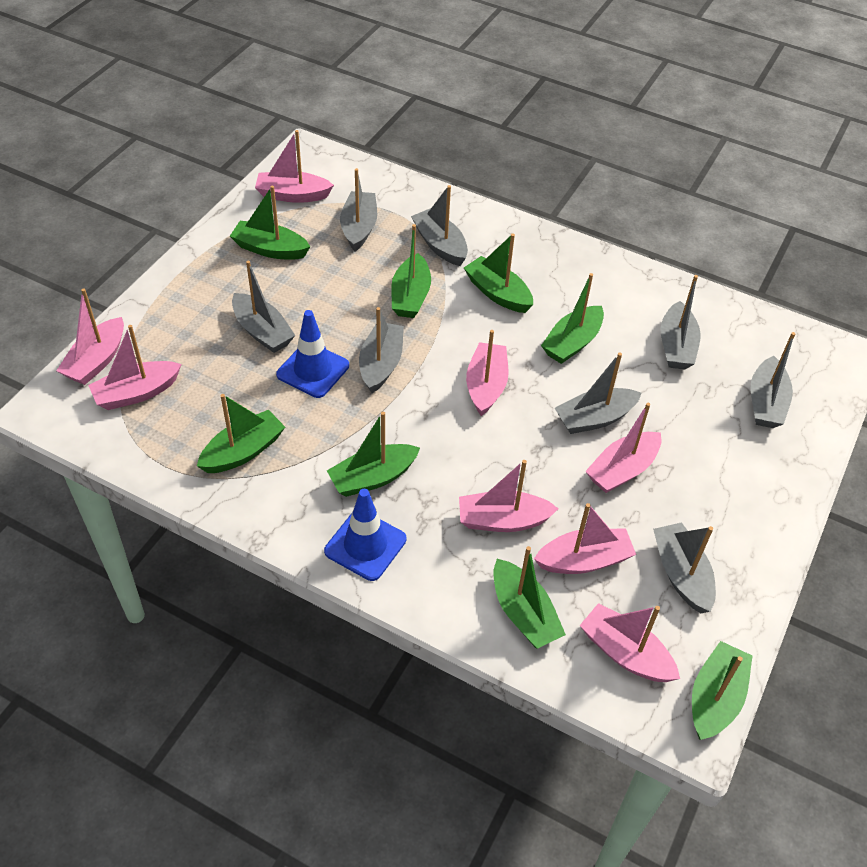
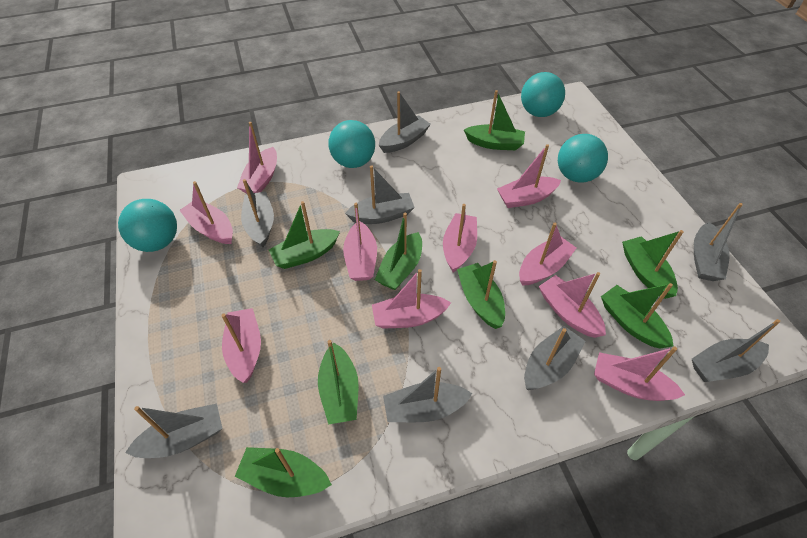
blue traffic cone: 2 -> 0
pink boat: 8 -> 10
turquoise ball: 0 -> 4

